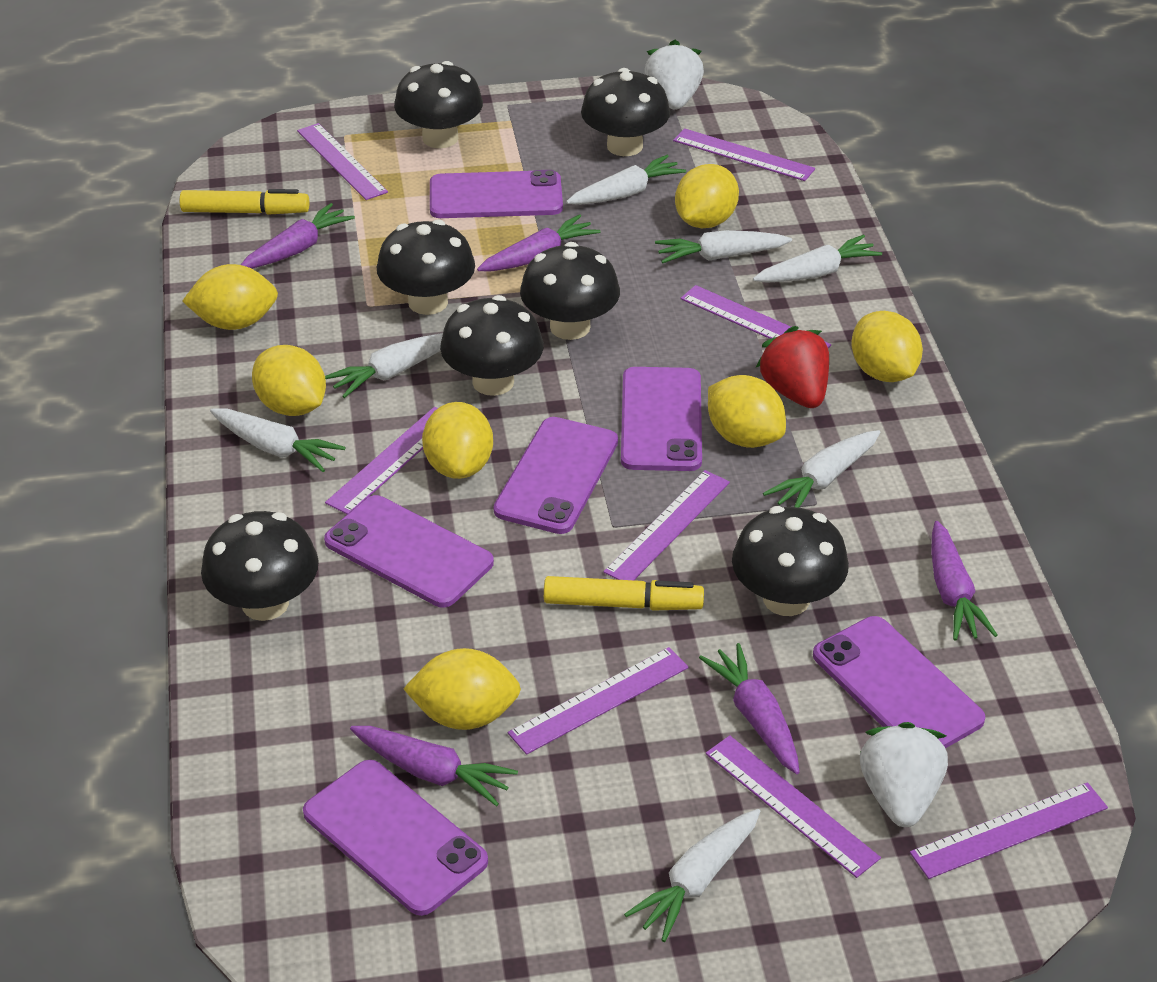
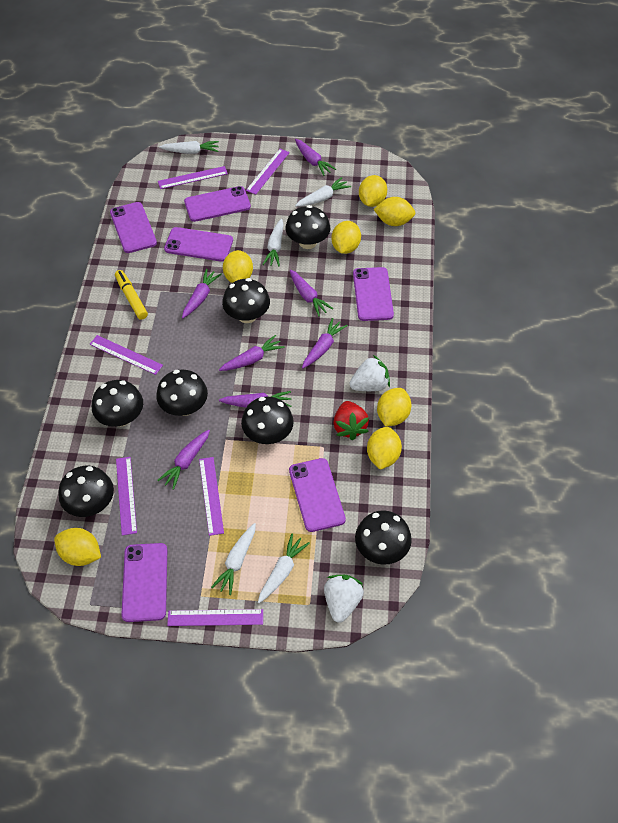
purple carrot: 5 -> 7
purple ruler: 8 -> 6
white carrot: 7 -> 5
yellow marker: 2 -> 1

